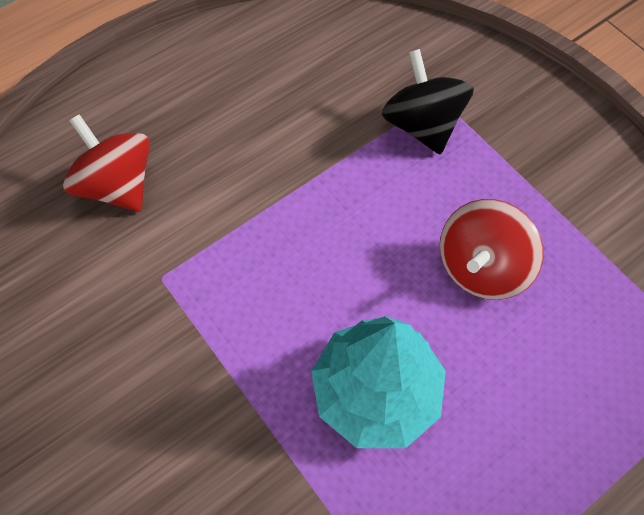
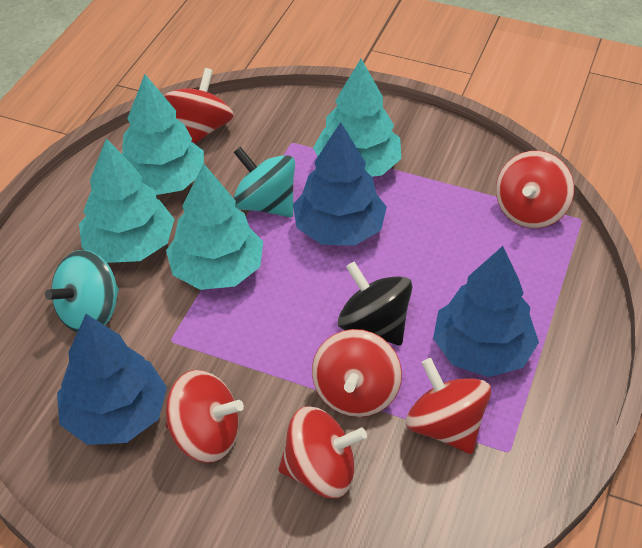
blue tree: 0 -> 3
red spinning top: 2 -> 6
turquoise spinning top: 0 -> 2
turquoise tree: 1 -> 4

